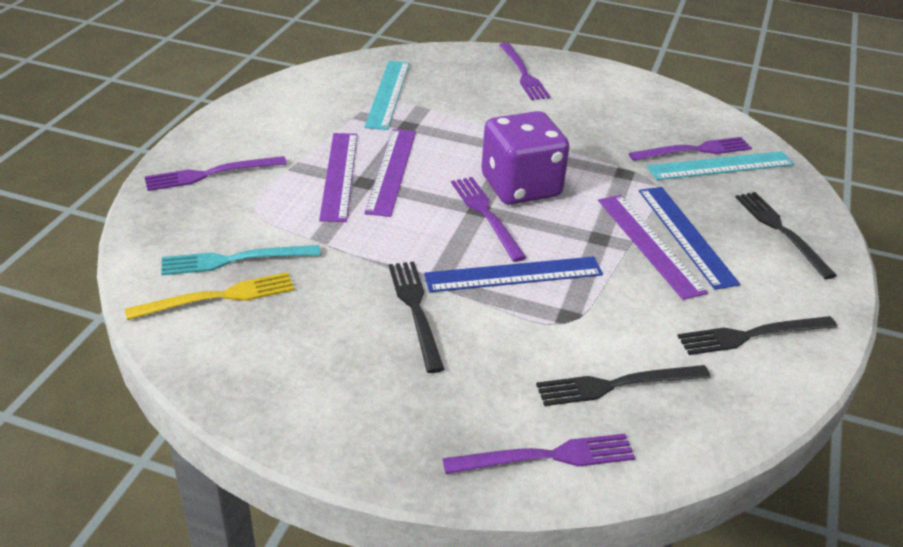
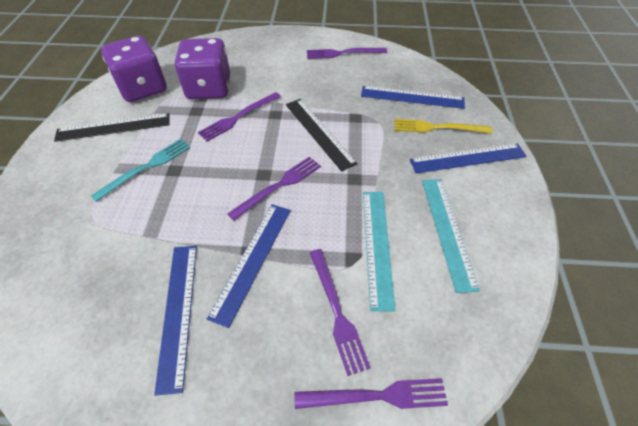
black fork: 4 -> 0
black ruler: 0 -> 2
blue ruler: 2 -> 4
purple dice: 1 -> 2
purple ruler: 3 -> 0

